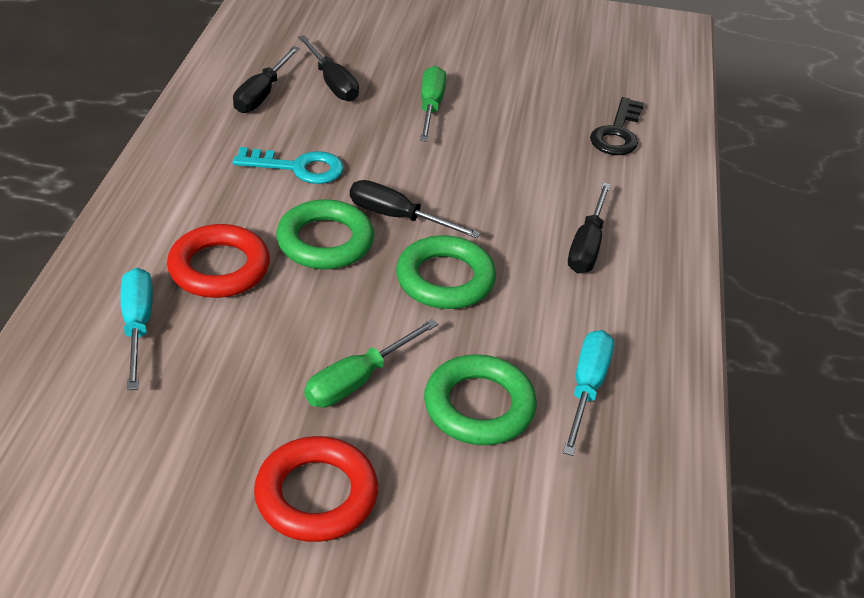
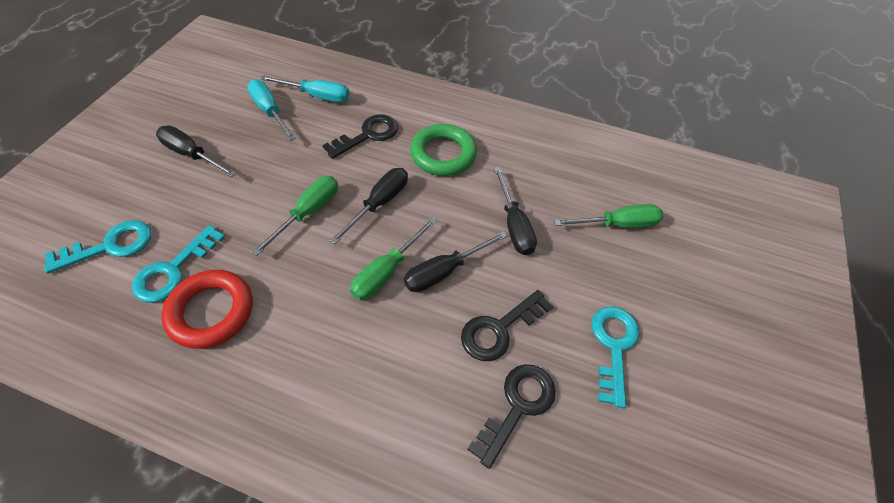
black key: 1 -> 3
green ring: 3 -> 1
green screwdriver: 2 -> 3
red ring: 2 -> 1
turquoise key: 1 -> 3

